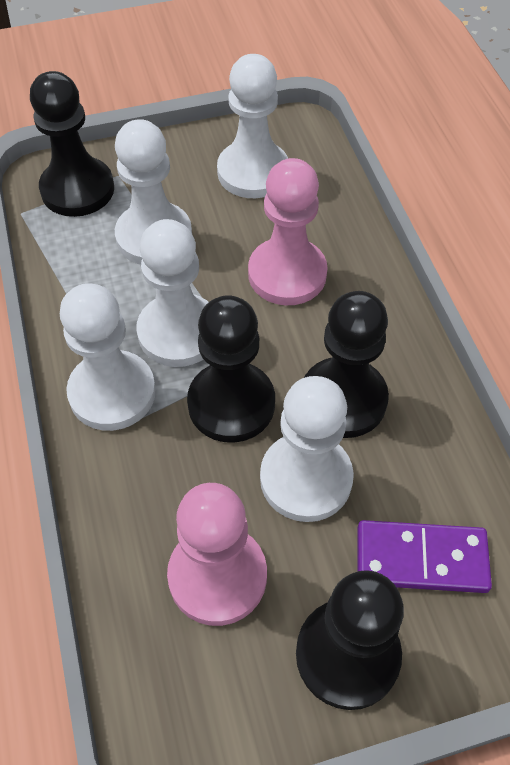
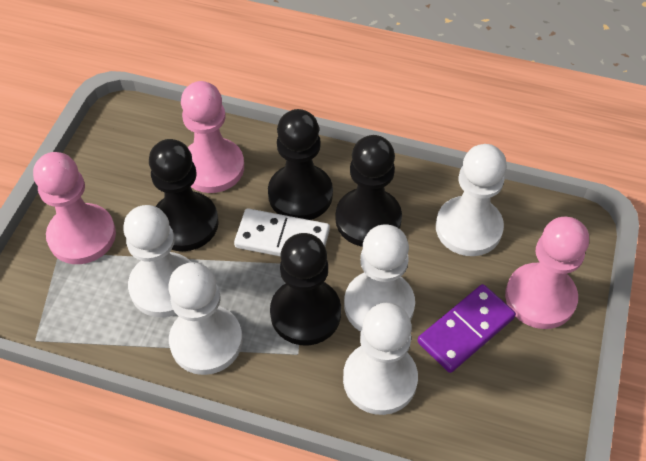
pink pawn: 2 -> 3
white domino: 0 -> 1

